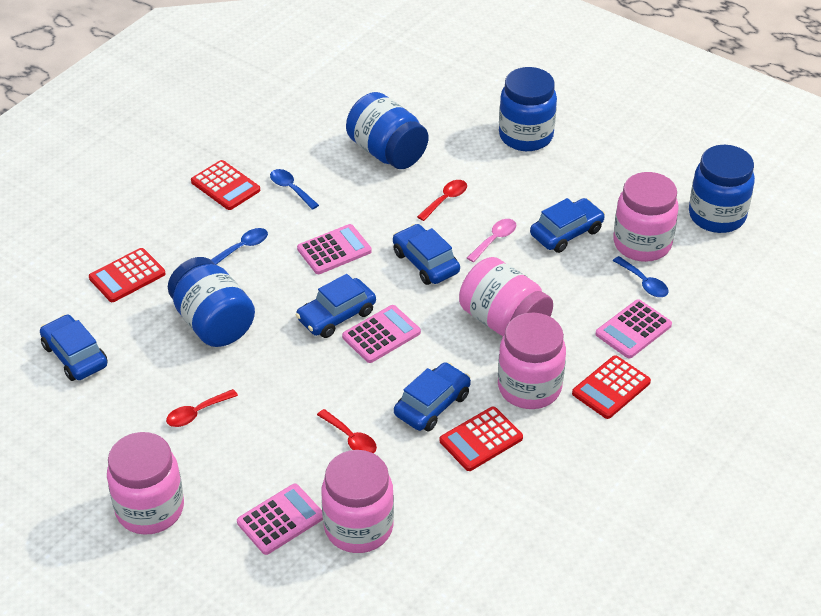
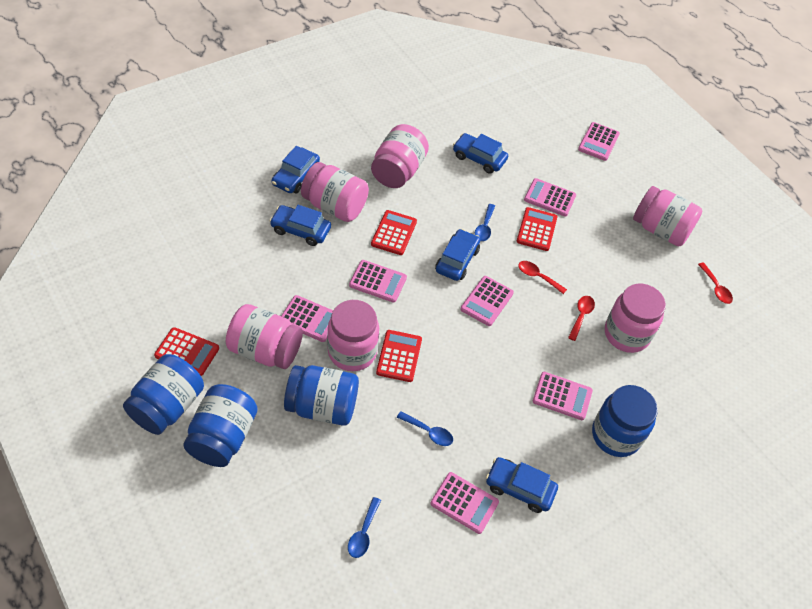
pink calculator: 4 -> 7
pink jar: 5 -> 6
pink spoon: 1 -> 0

